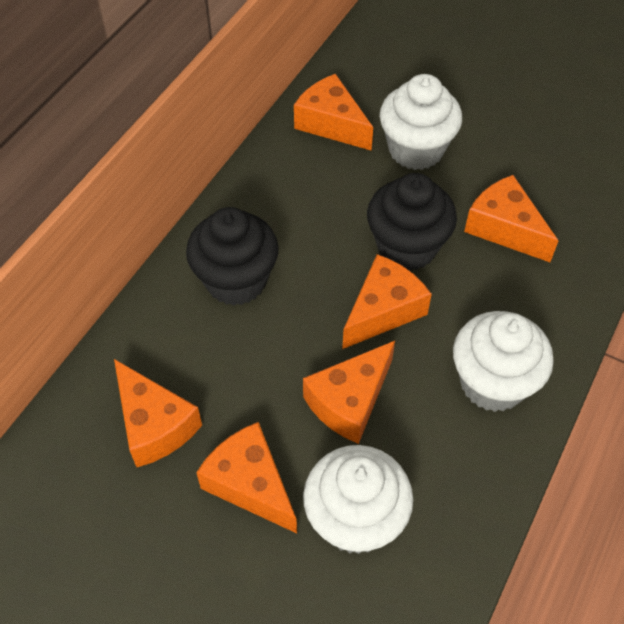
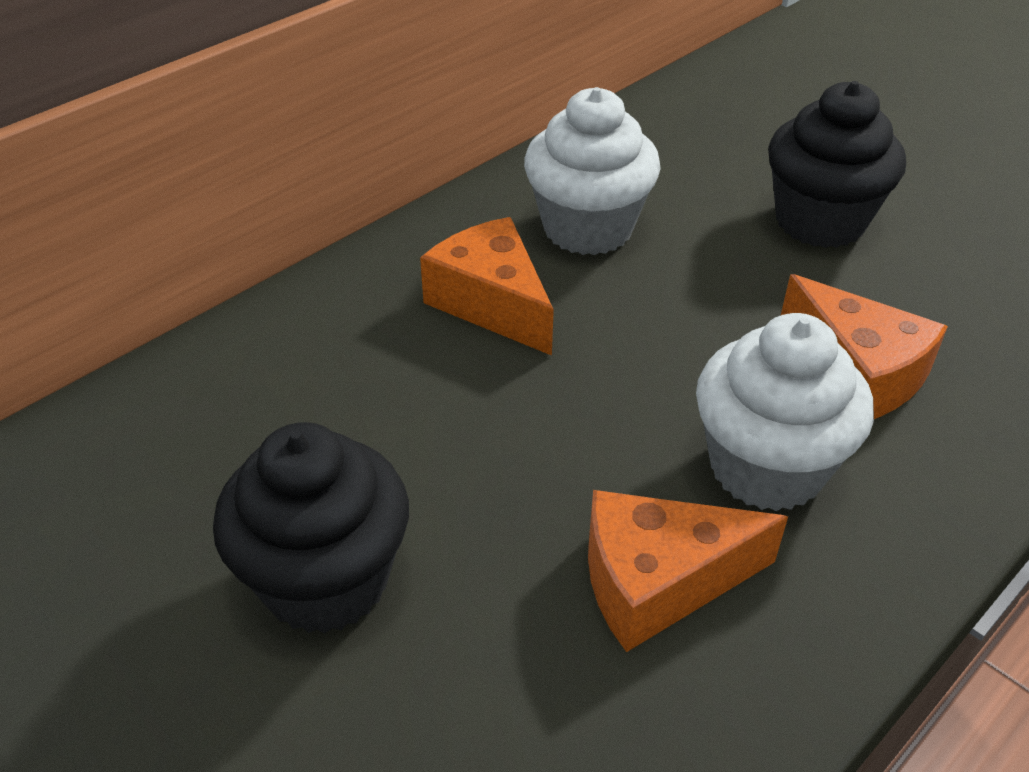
orange cheese: 6 -> 3
white cupcake: 3 -> 2

